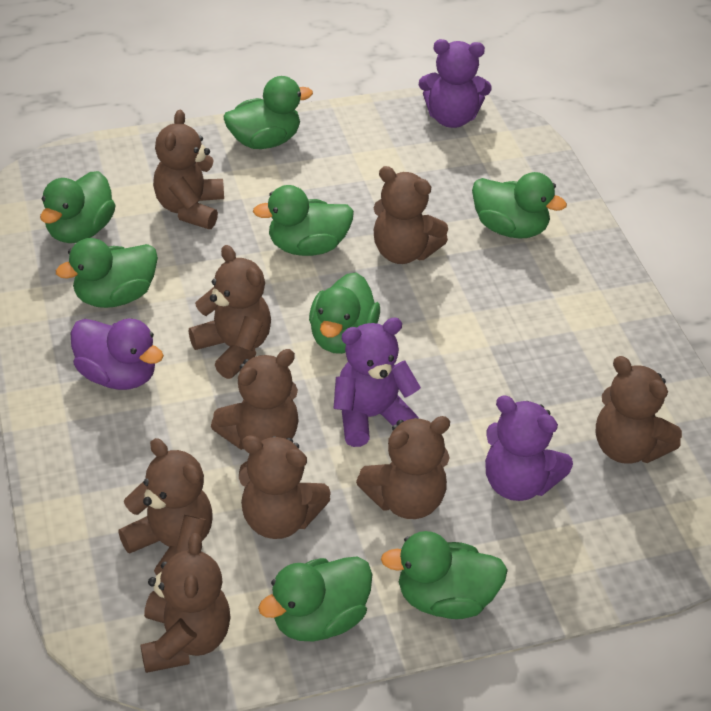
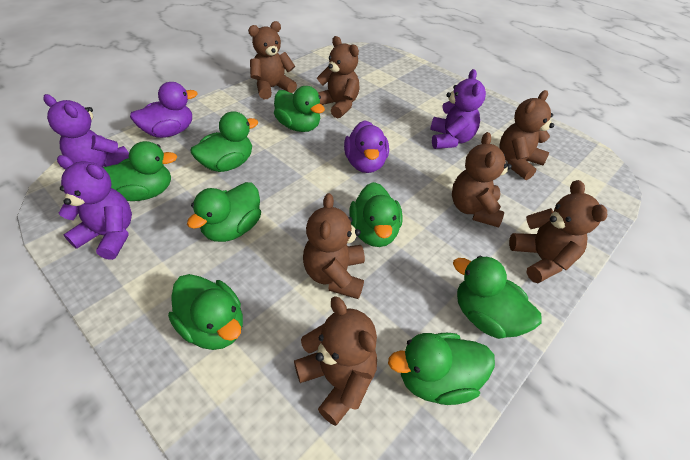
brown teddy bear: 9 -> 7
purple duck: 1 -> 2

